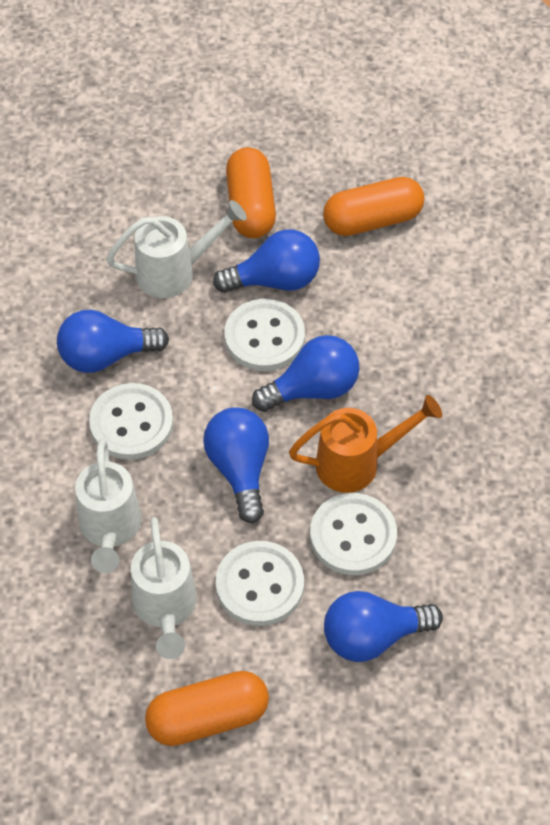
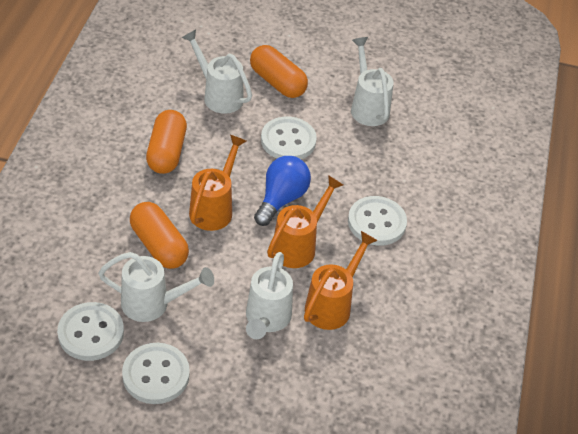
blue light bulb: 5 -> 1
orange watering can: 1 -> 3
white watering can: 3 -> 4

